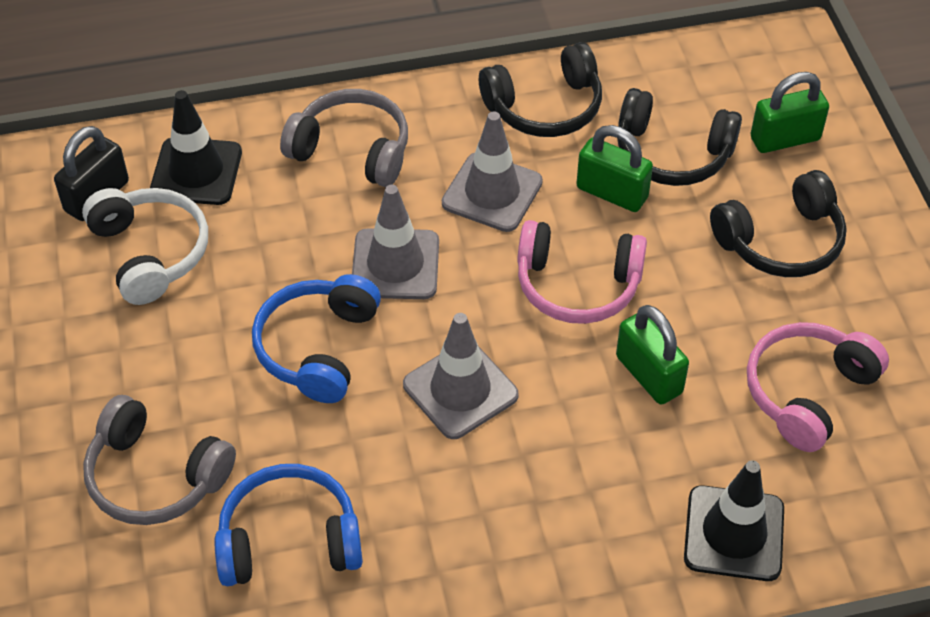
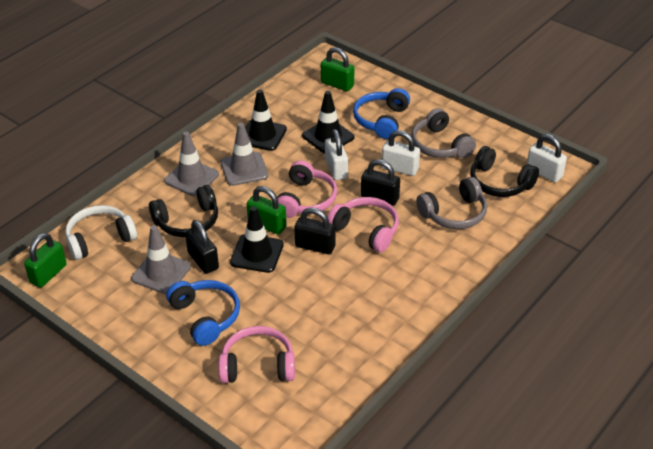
black headphones: 3 -> 2
black padlock: 1 -> 3
black traffic cone: 2 -> 3
pink headphones: 2 -> 3
white padlock: 0 -> 3

